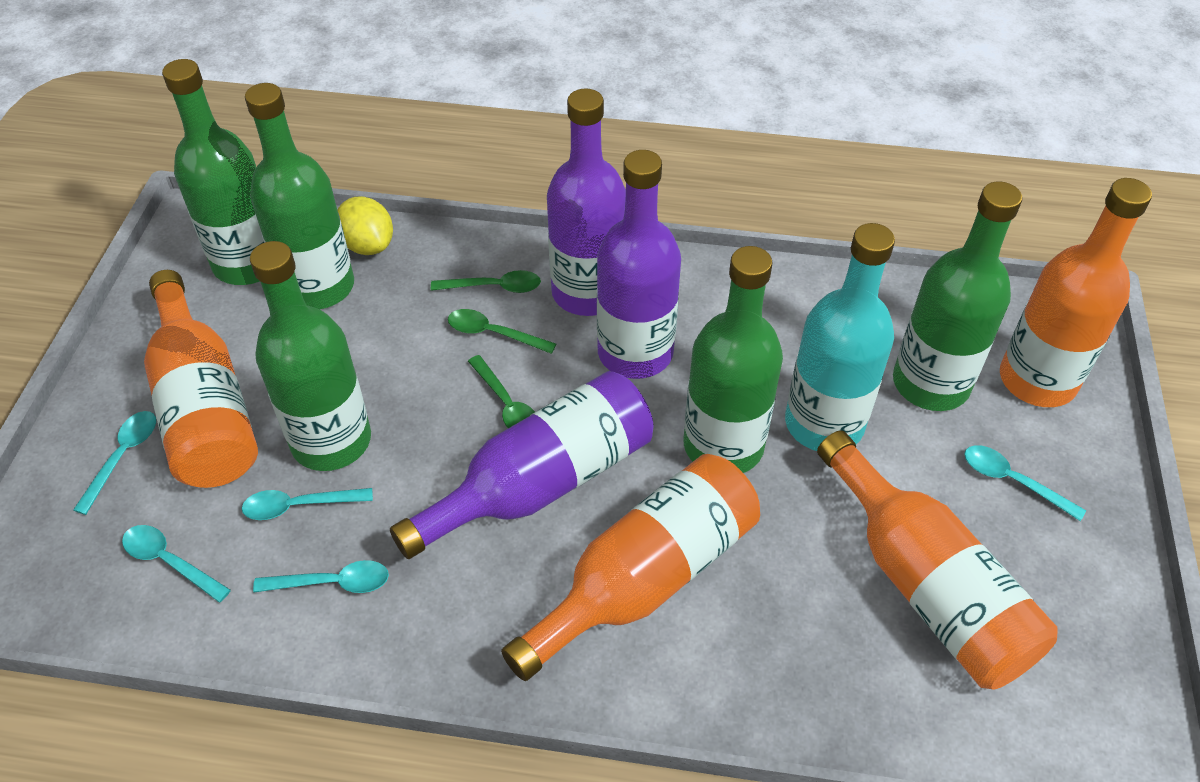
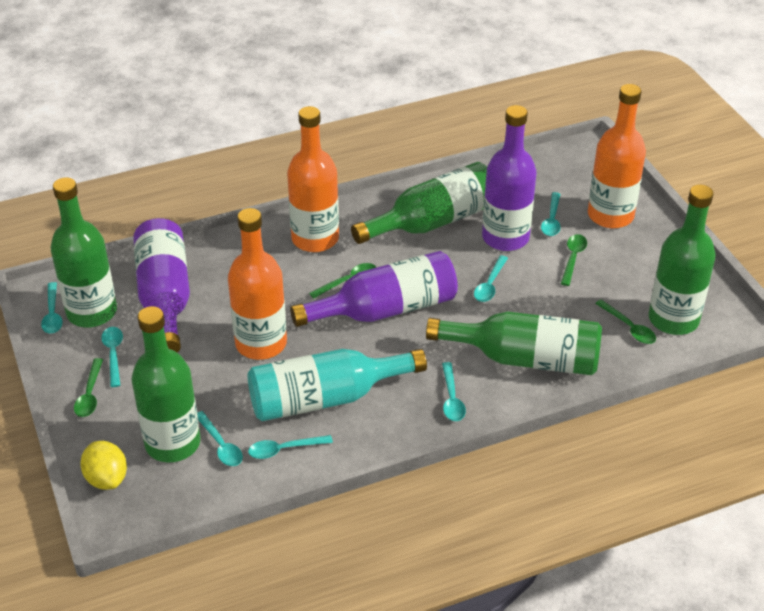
green spoon: 3 -> 4
orange bottle: 4 -> 3
turquoise spoon: 5 -> 7

